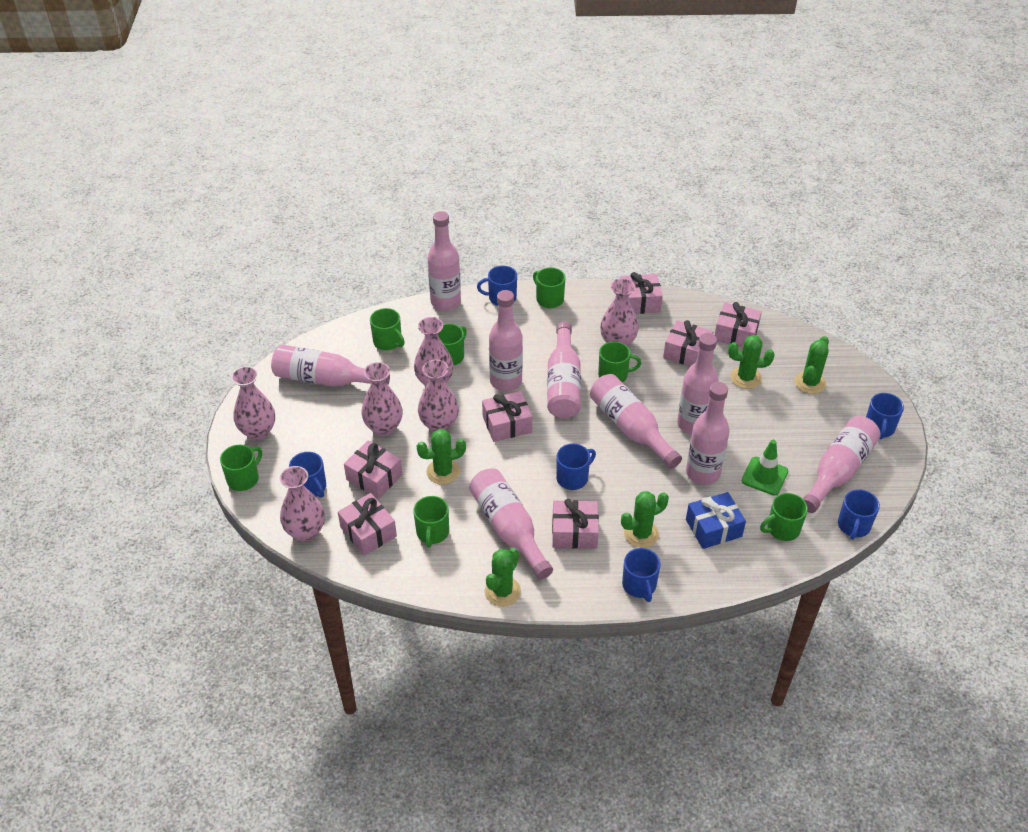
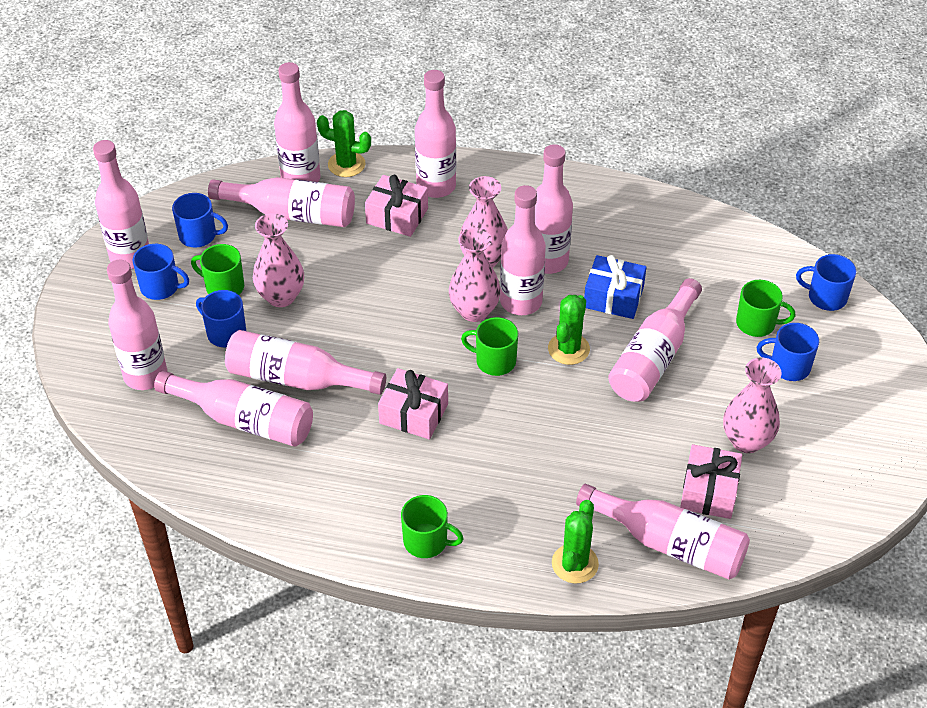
blue mug: 6 -> 5
green cactus: 5 -> 3
green mug: 7 -> 4
green traffic cone: 1 -> 0
pink bottle: 9 -> 11
pink gift: 7 -> 3
pink vase: 6 -> 4

